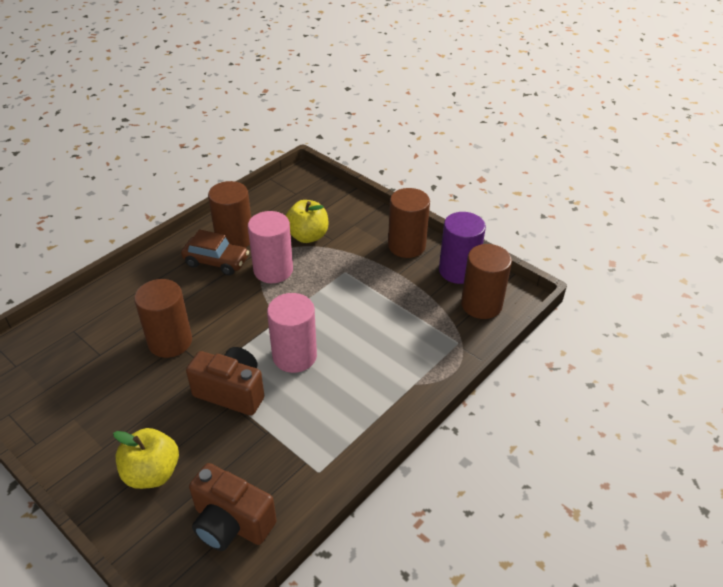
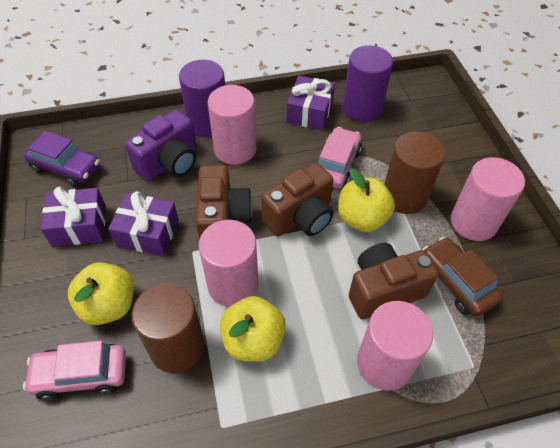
brown camera: 2 -> 3
brown cylinder: 4 -> 2
pink car: 0 -> 2
pink cylinder: 2 -> 4
purple camera: 0 -> 1
purple car: 0 -> 1
purple cylinder: 1 -> 2
purple gift: 0 -> 3
yellow apple: 2 -> 3

